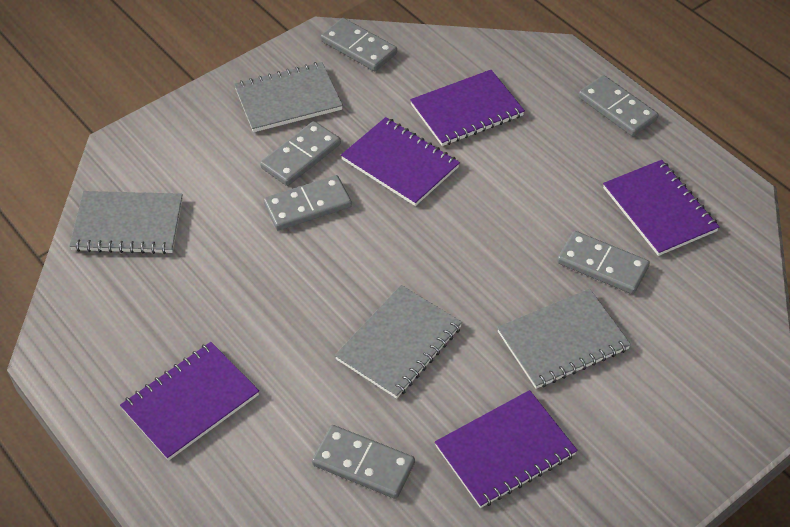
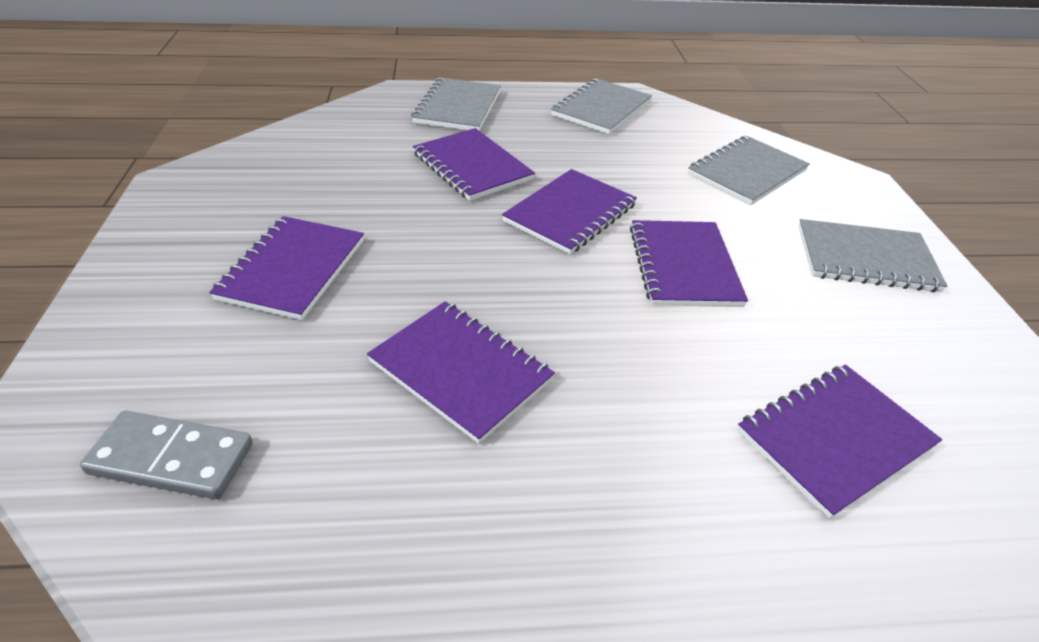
grey domino: 6 -> 1
purple notebook: 5 -> 6

